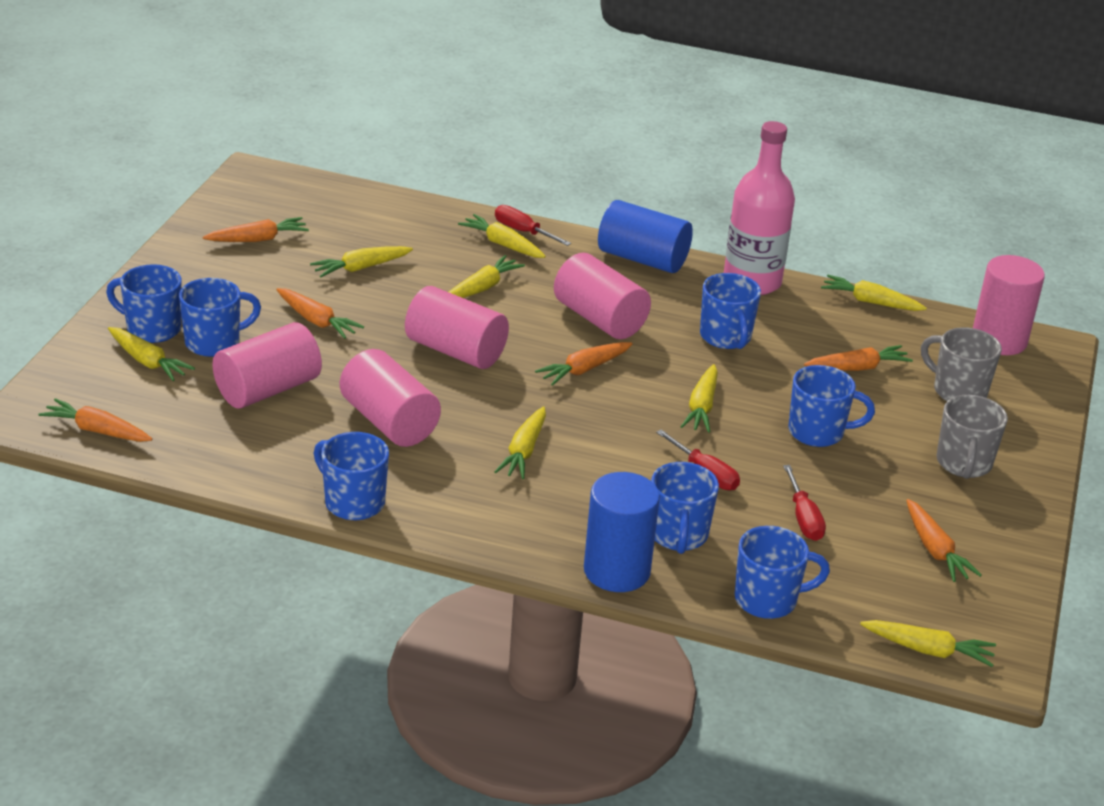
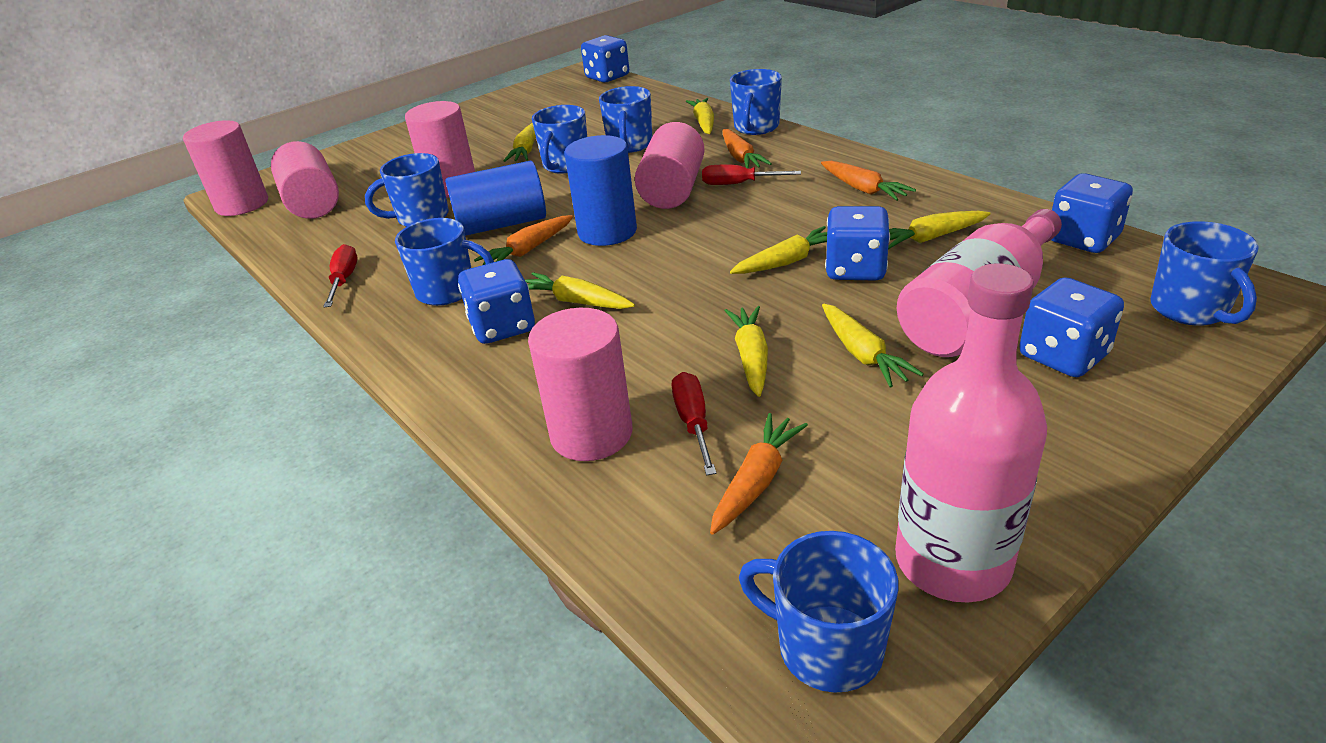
blue dice: 0 -> 5
grey mug: 2 -> 0
orange carrot: 6 -> 4
pink bottle: 1 -> 2
yellow carrot: 8 -> 7

